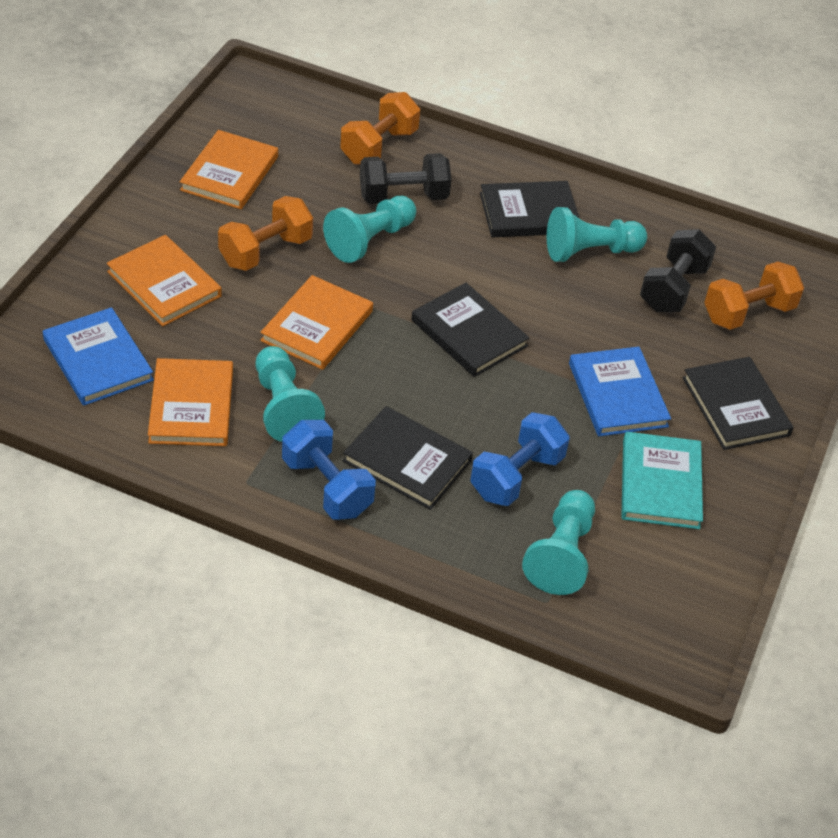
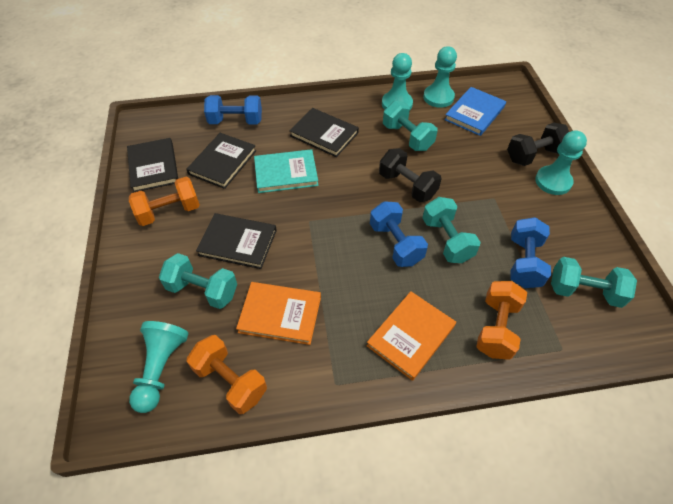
blue book: 2 -> 1
blue dumbbell: 2 -> 3
orange book: 4 -> 2
turquoise dumbbell: 0 -> 4

